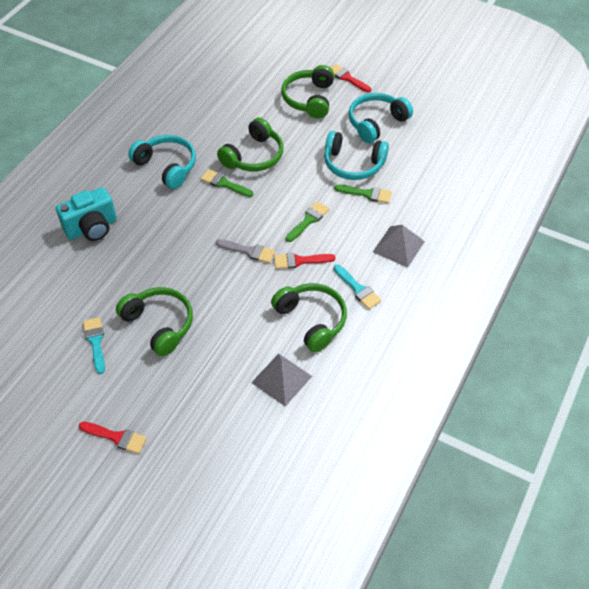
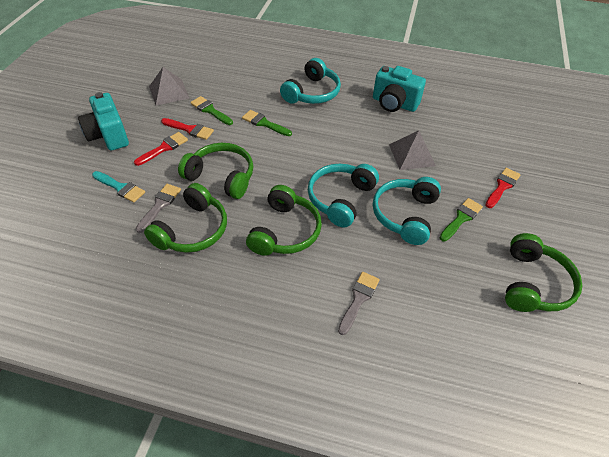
grey brush: 1 -> 2
turquoise brush: 2 -> 1
turquoise camera: 1 -> 2

